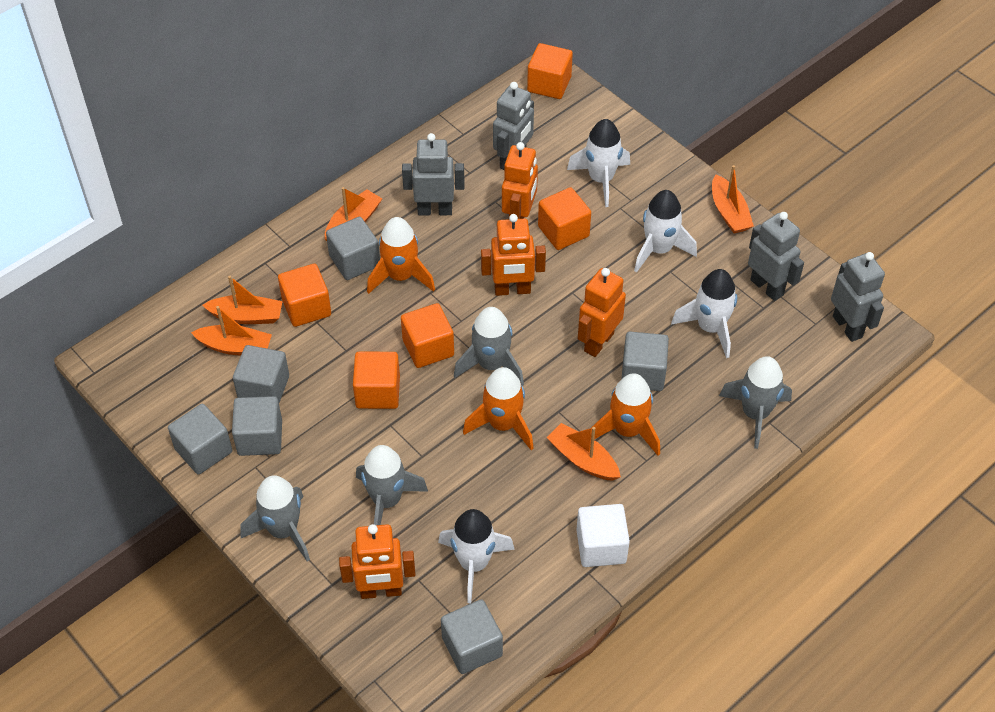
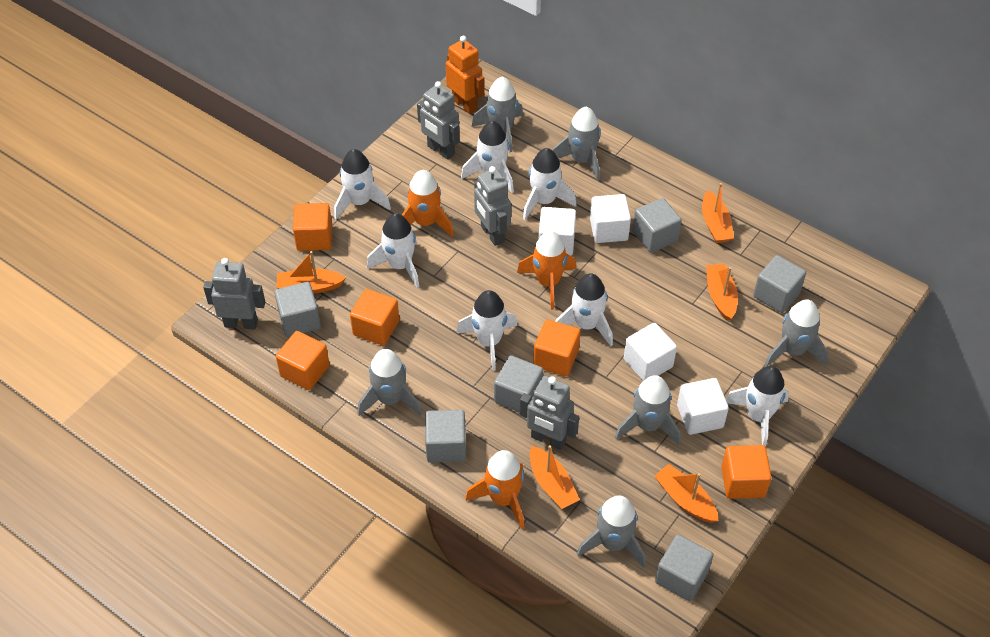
grey rocket: 4 -> 6
orange robot: 4 -> 1
white cube: 1 -> 4
white rocket: 4 -> 7

